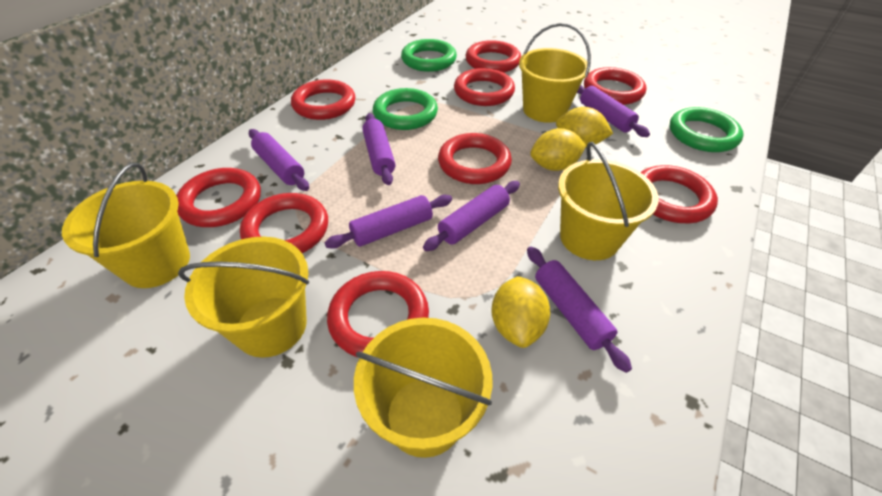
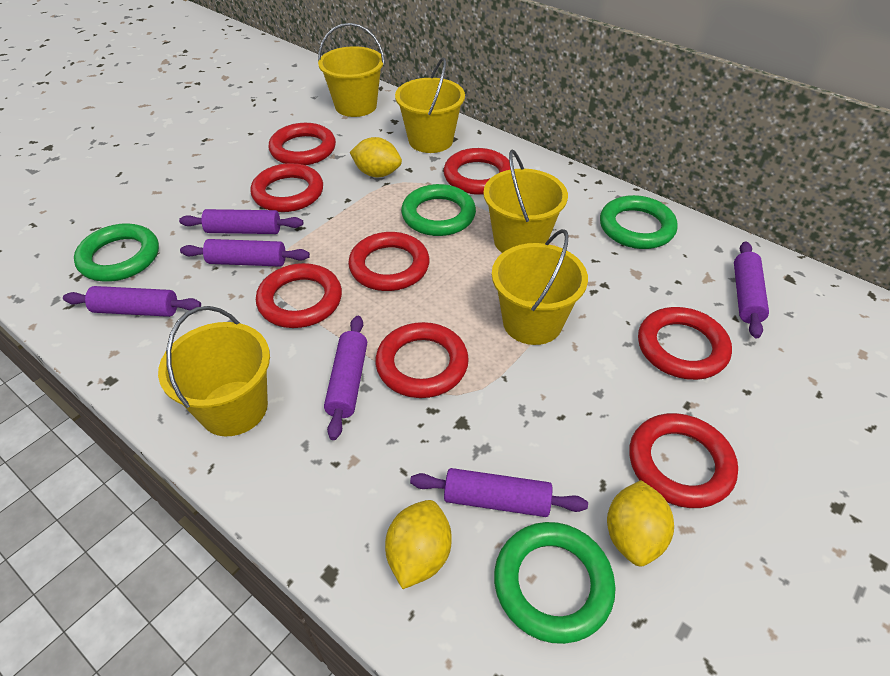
green ring: 3 -> 4
red ring: 9 -> 8

